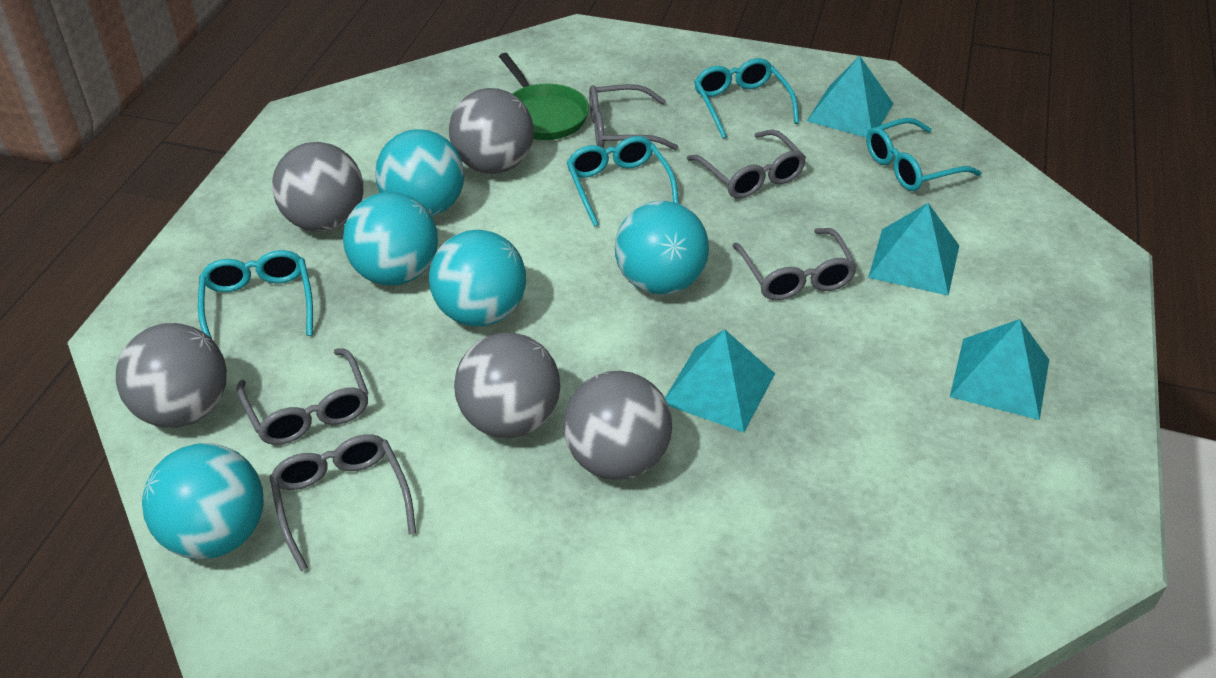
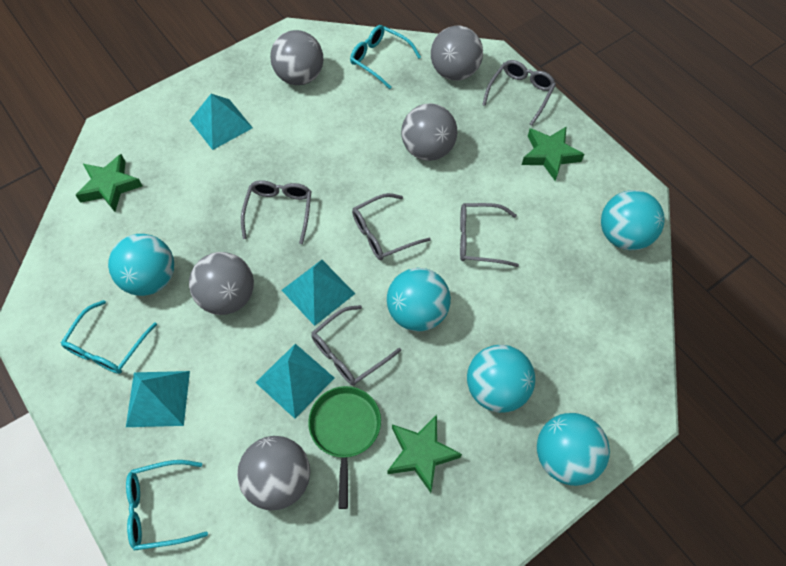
green star: 0 -> 3
turquoise glasses: 4 -> 3

